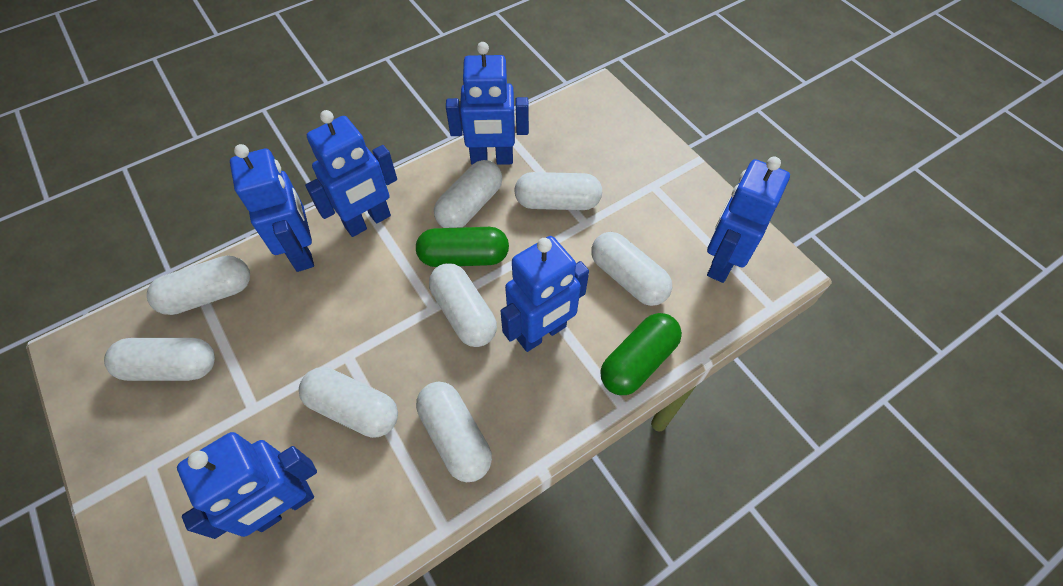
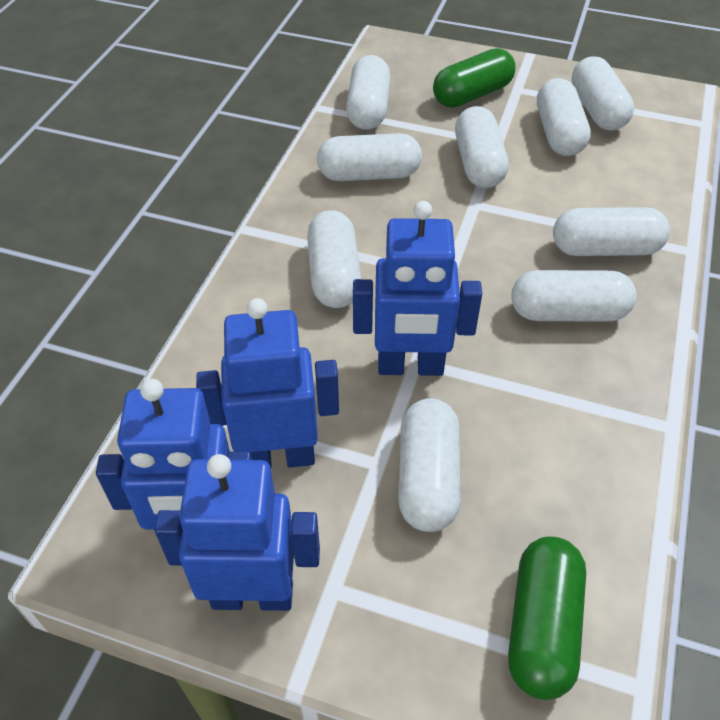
blue robot: 6 -> 4
white capsule: 8 -> 9

